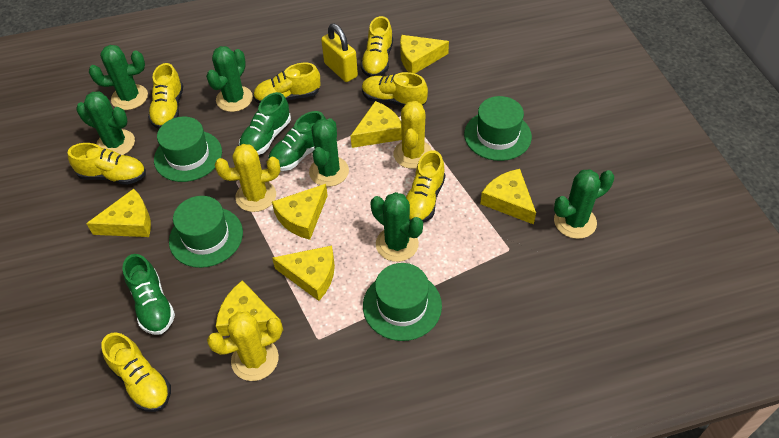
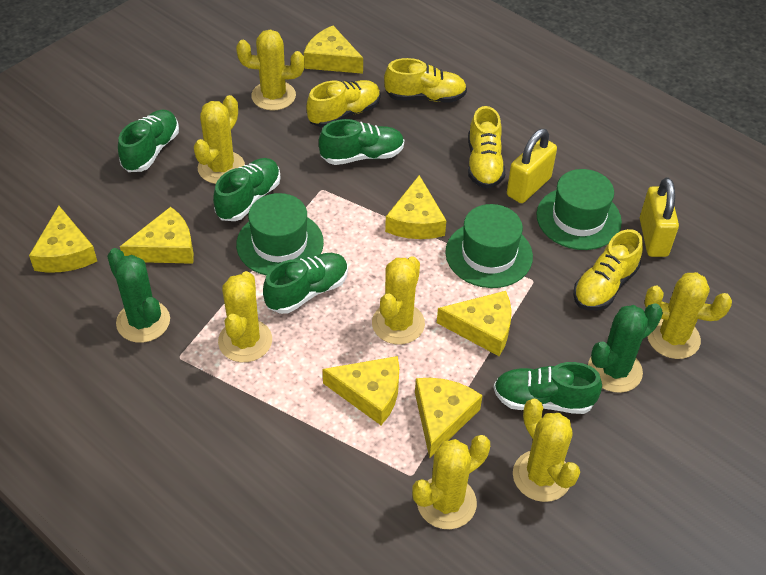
green cactus: 6 -> 2
green hat: 4 -> 3
green shoe: 3 -> 5
yellow cactus: 3 -> 7
yellow padlock: 1 -> 2
yellow shoe: 7 -> 4

